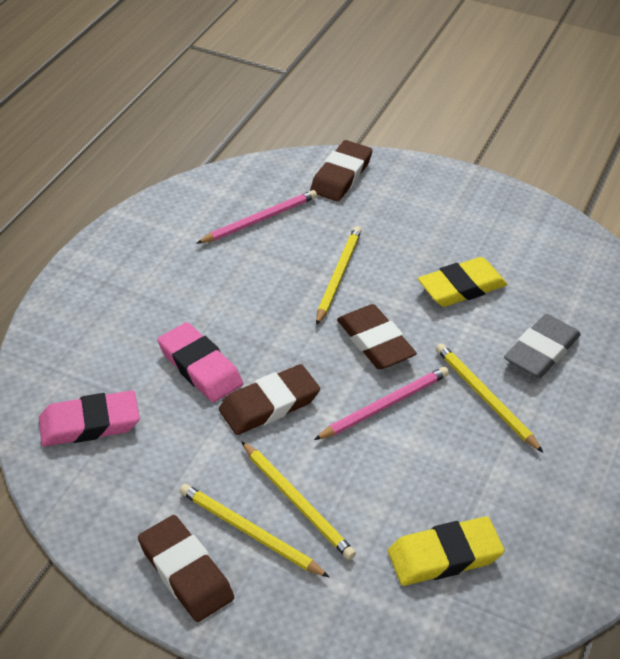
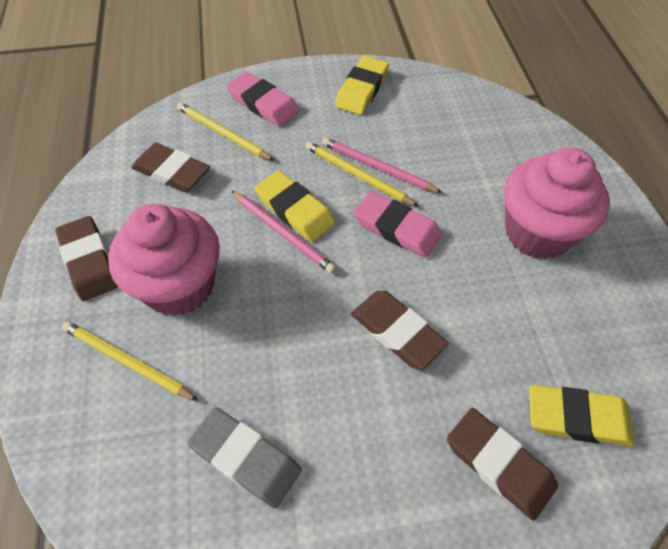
pink cupcake: 0 -> 2
yellow eraser: 2 -> 3
yellow pencil: 4 -> 3

